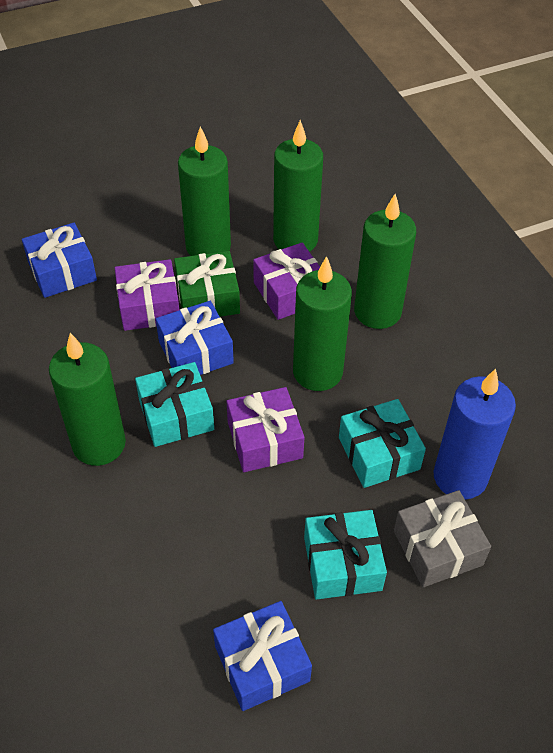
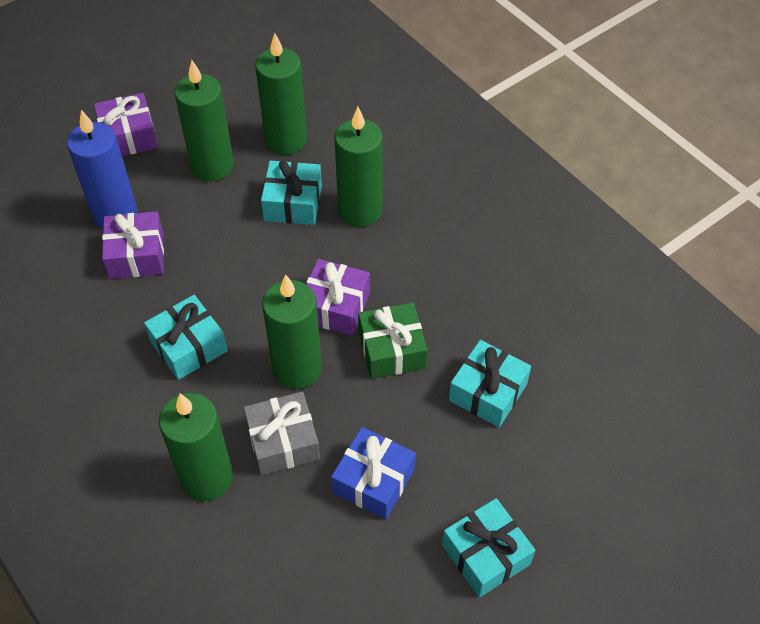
blue gift: 3 -> 1
turquoise gift: 3 -> 4

